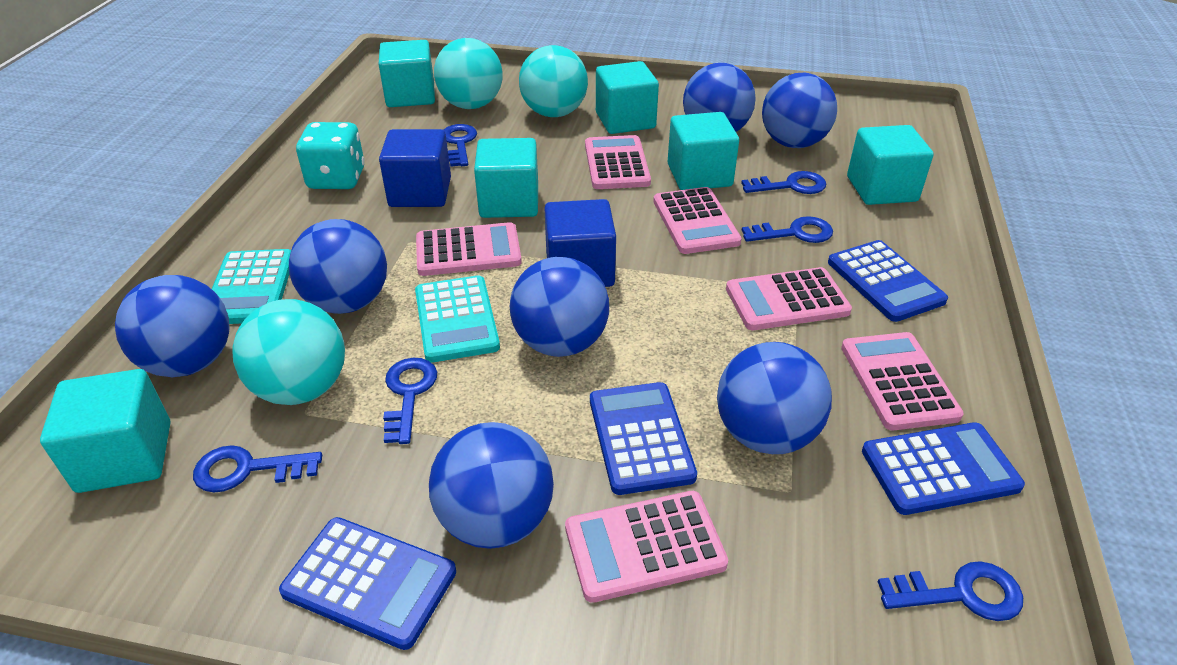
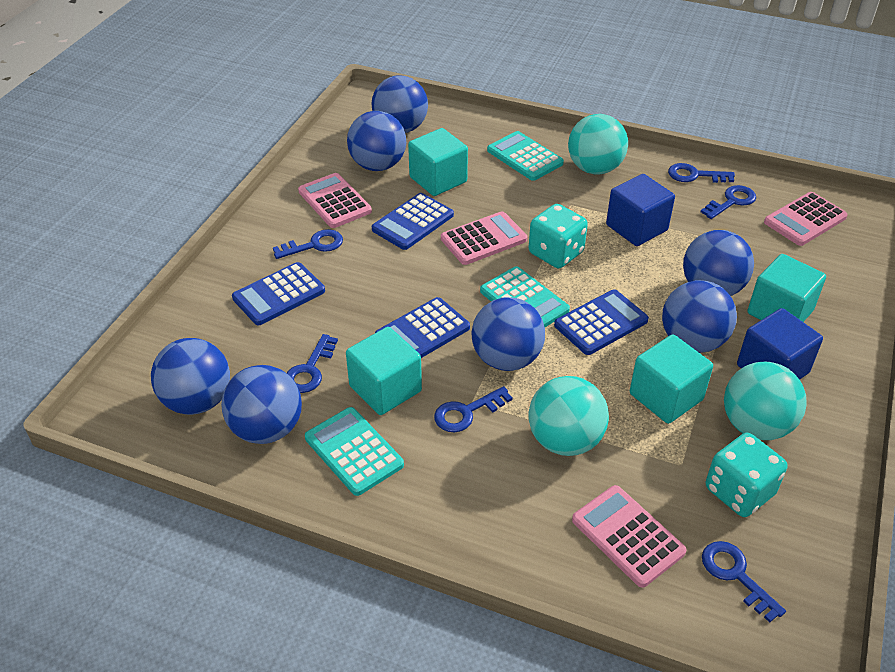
pink calculator: 6 -> 4
turquoise calculator: 2 -> 3
turquoise cube: 6 -> 4
turquoise dice: 1 -> 2

